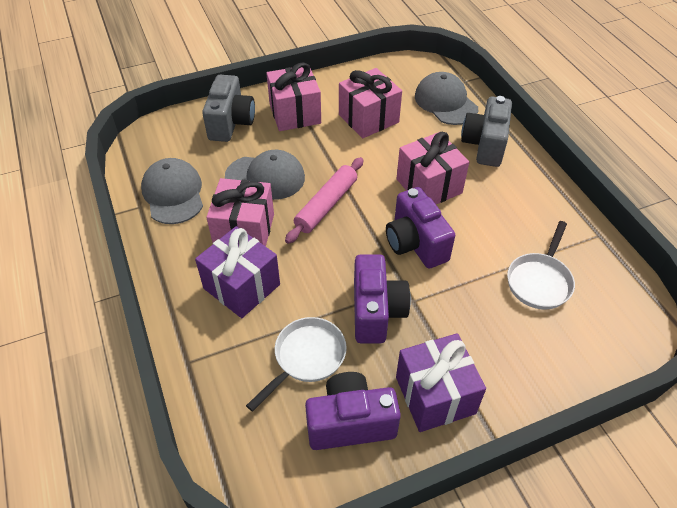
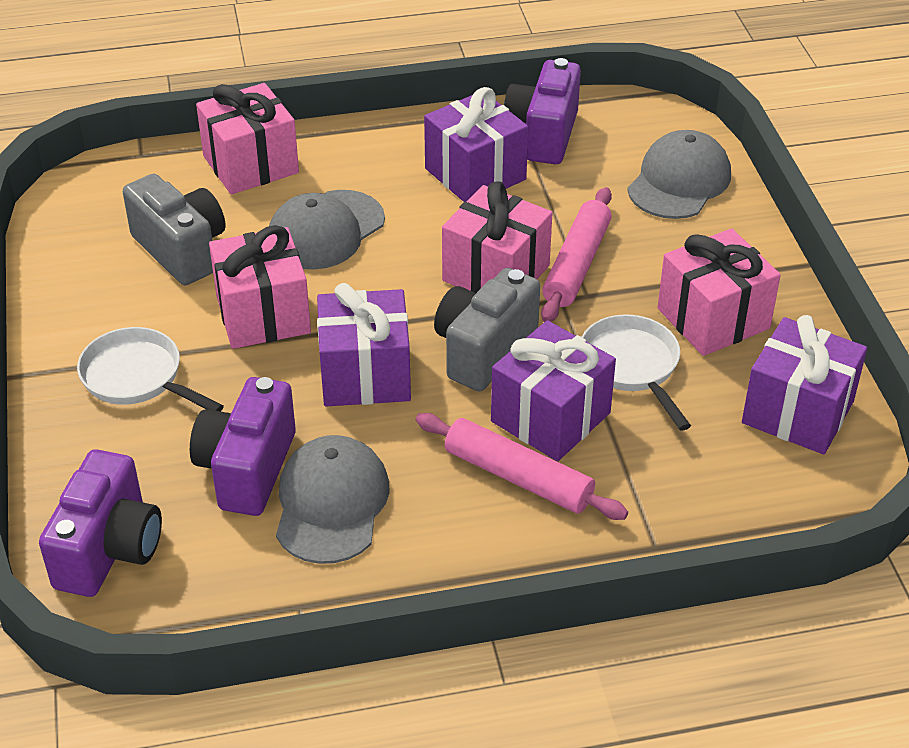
pink rolling pin: 1 -> 2
purple gift: 2 -> 4

